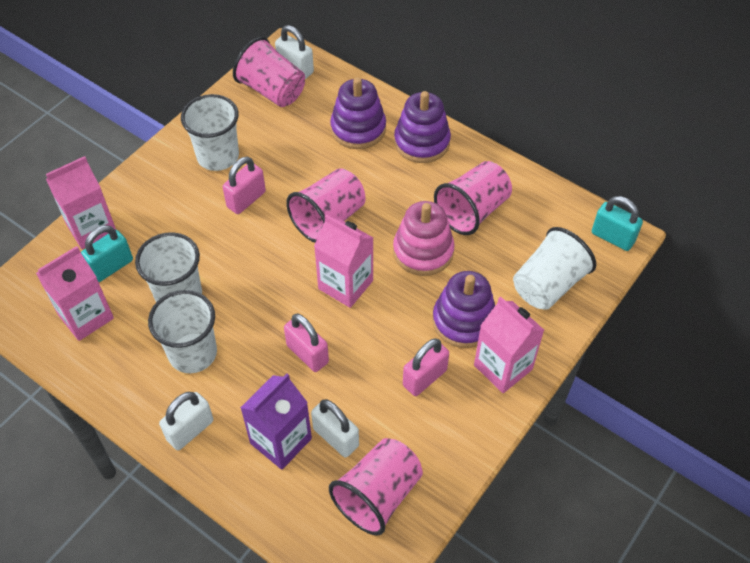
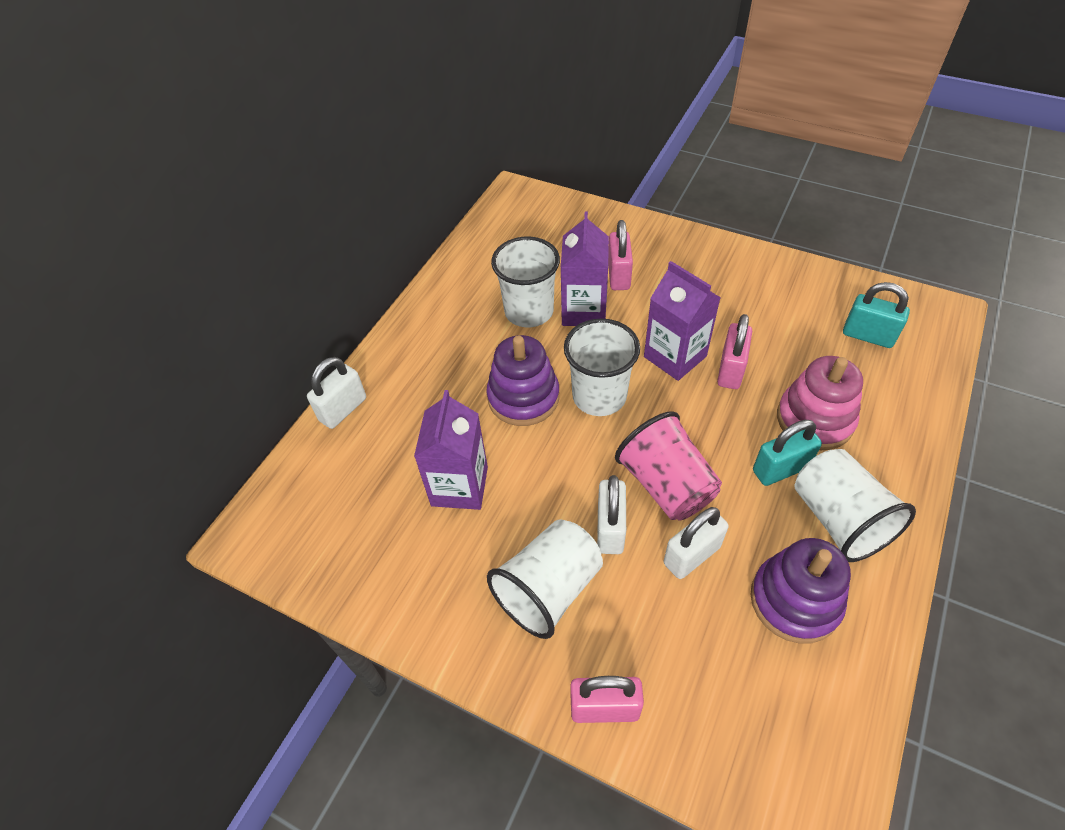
pink carton: 4 -> 0
pink cup: 4 -> 1
purple carton: 1 -> 3
purple stacking toy: 3 -> 2

